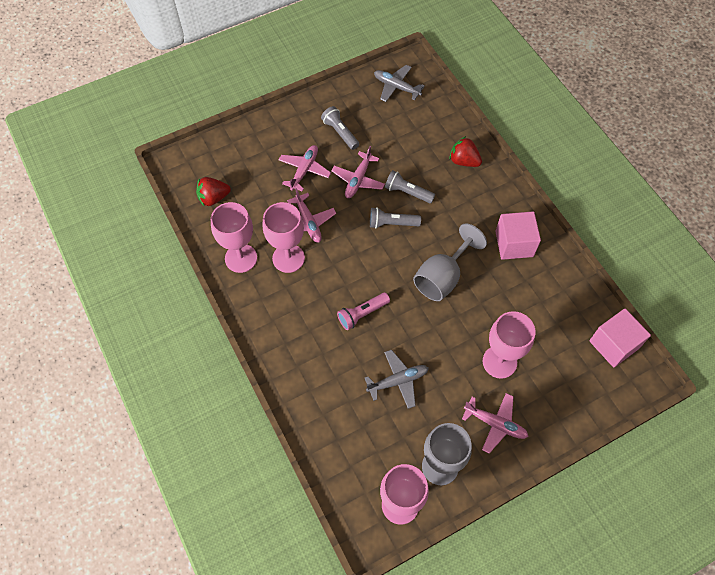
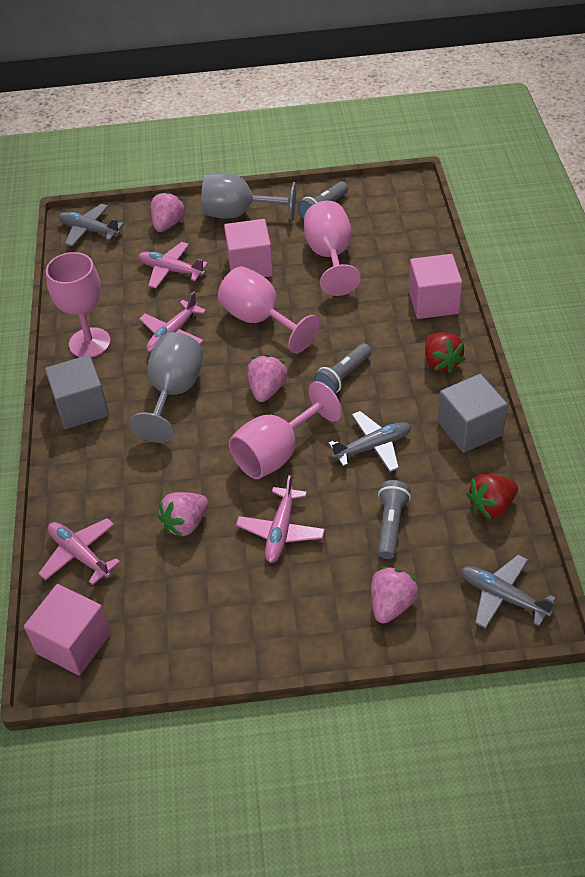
grey cube: 0 -> 2
grey plane: 2 -> 3
pink cube: 2 -> 3
pink flashlight: 1 -> 0
pink strawberry: 0 -> 4

